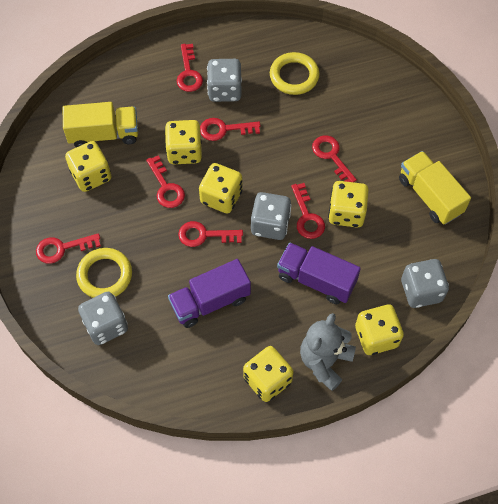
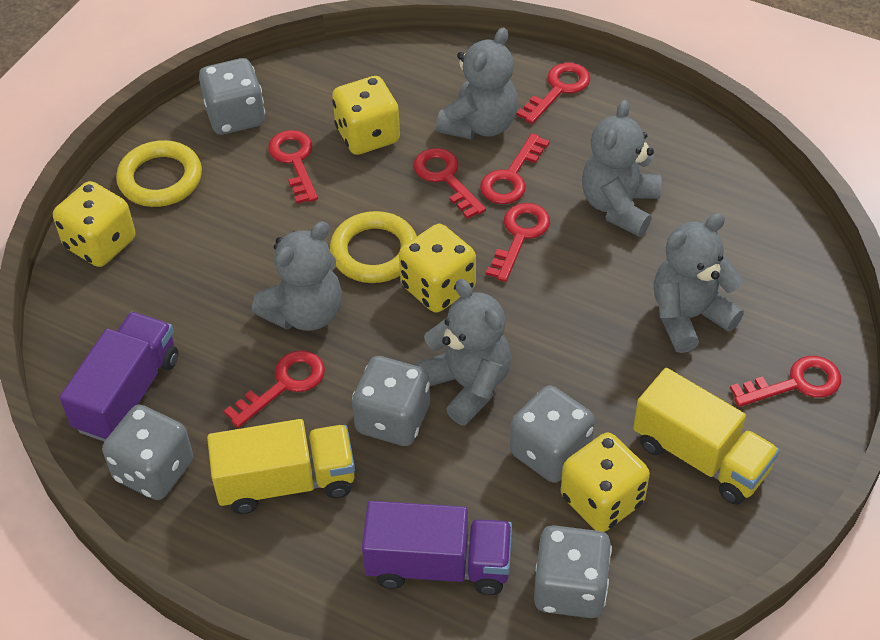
grey dice: 4 -> 5
grey teddy bear: 1 -> 5
yellow dice: 6 -> 4

